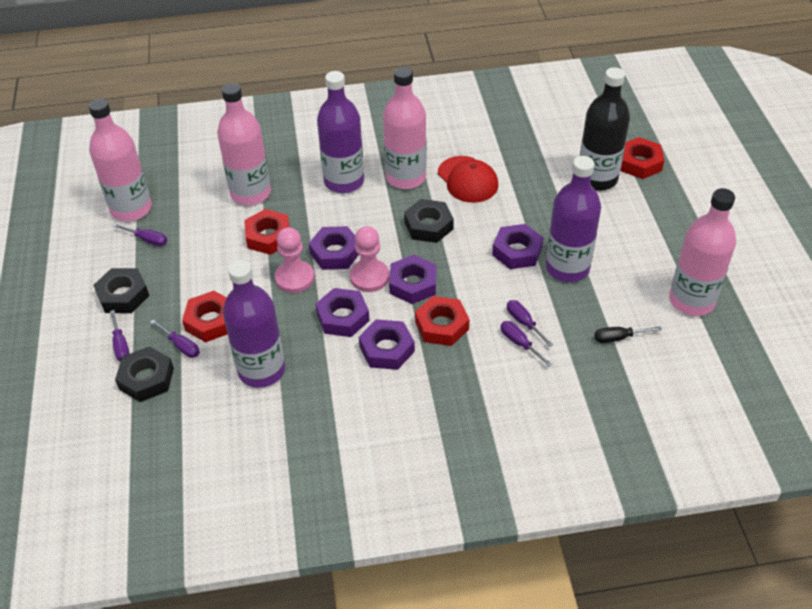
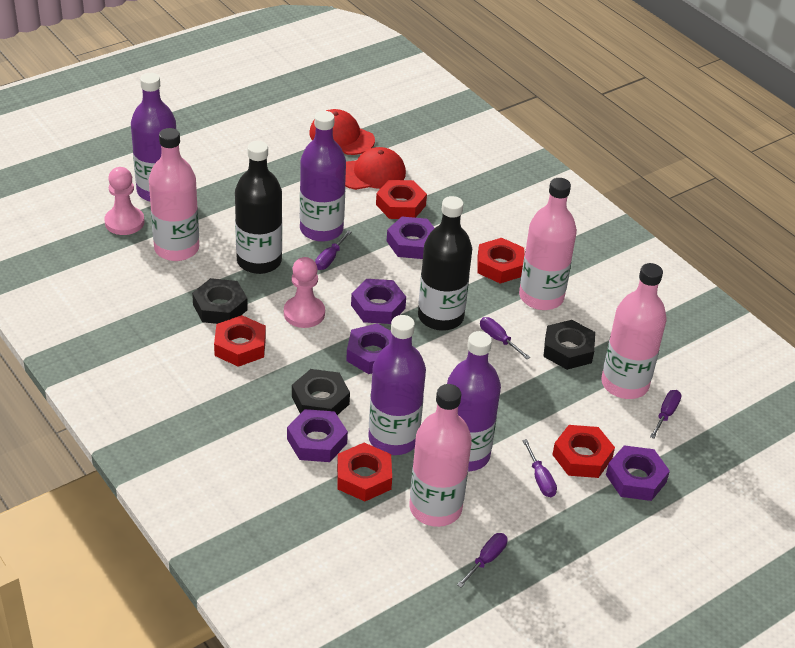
black bottle: 1 -> 2
black screwdriver: 1 -> 0
purple bottle: 3 -> 4
red cap: 1 -> 2
red nut: 4 -> 5

